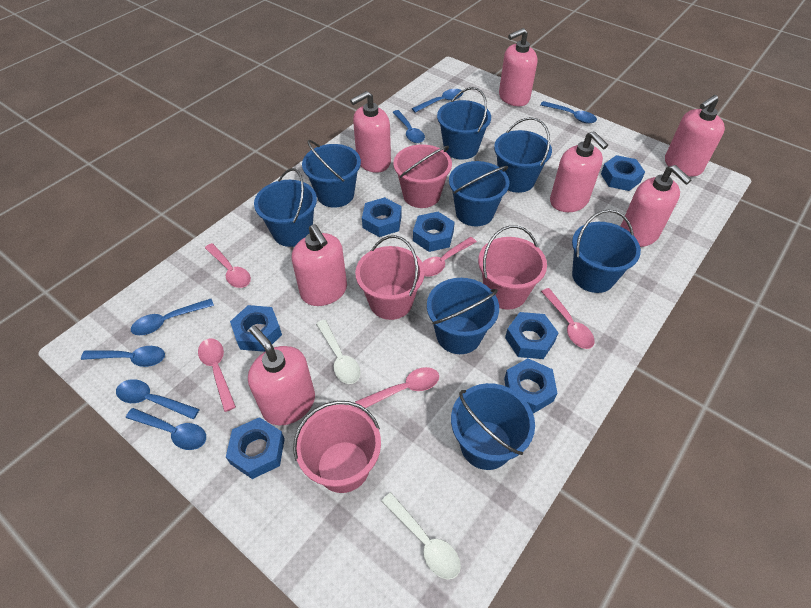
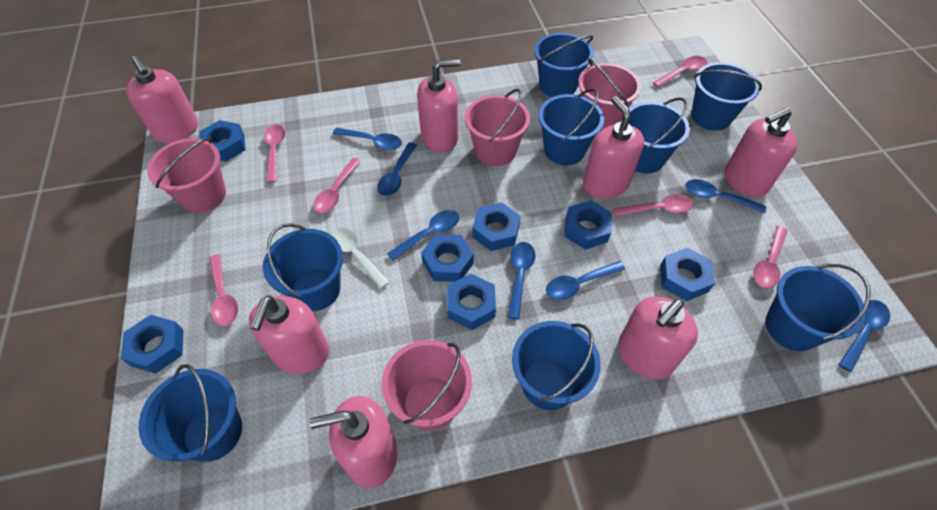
pink spoon: 5 -> 6
white spoon: 2 -> 1

